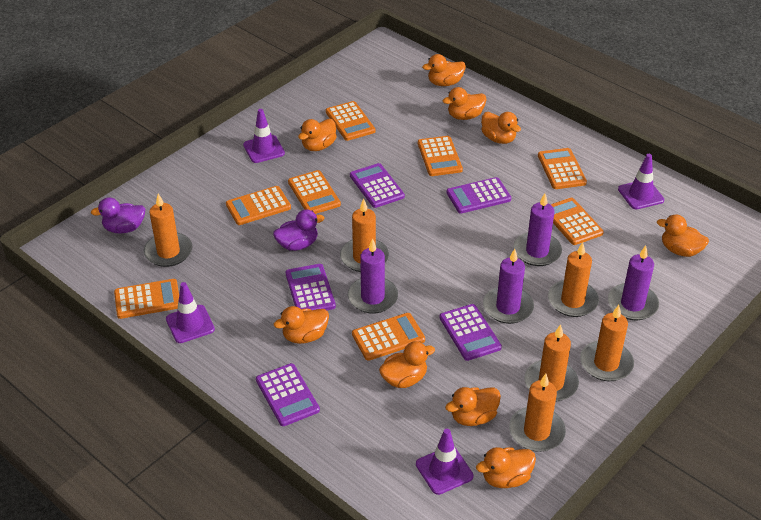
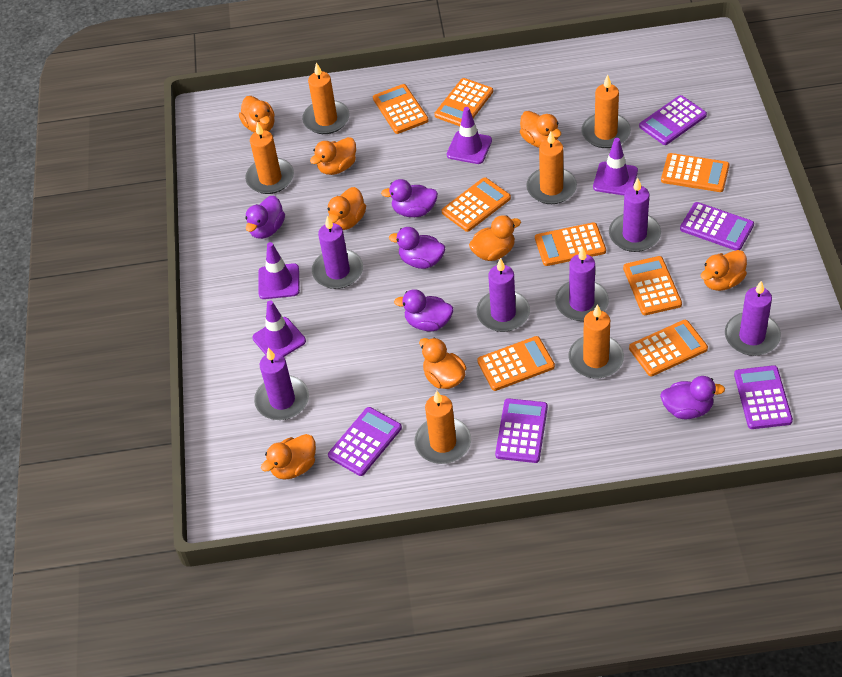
orange duck: 9 -> 8
purple candle: 4 -> 6
purple duck: 2 -> 5

